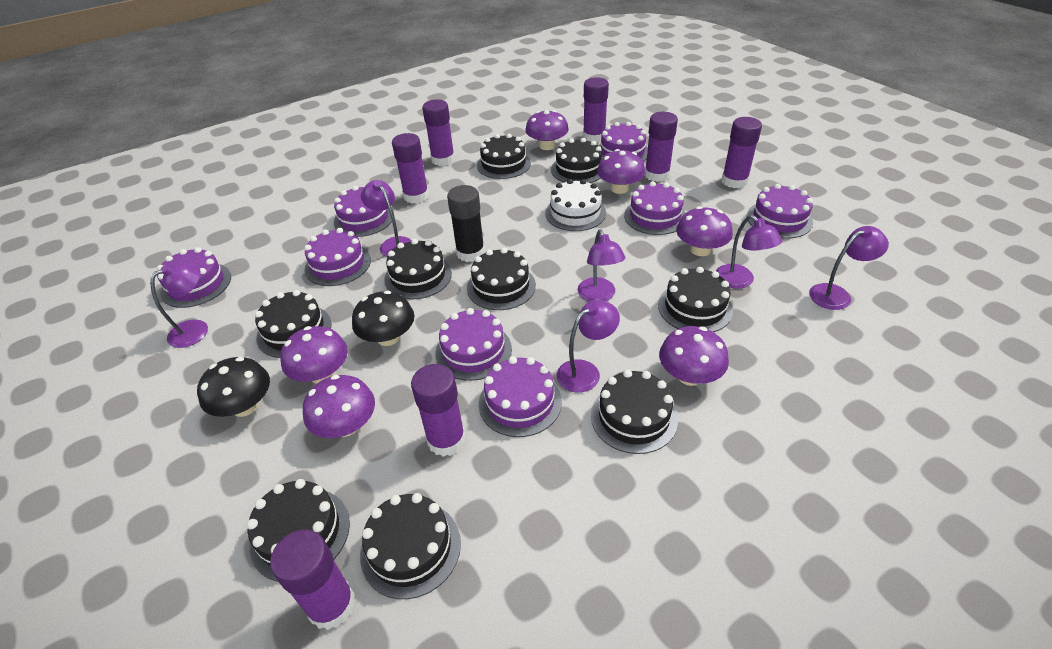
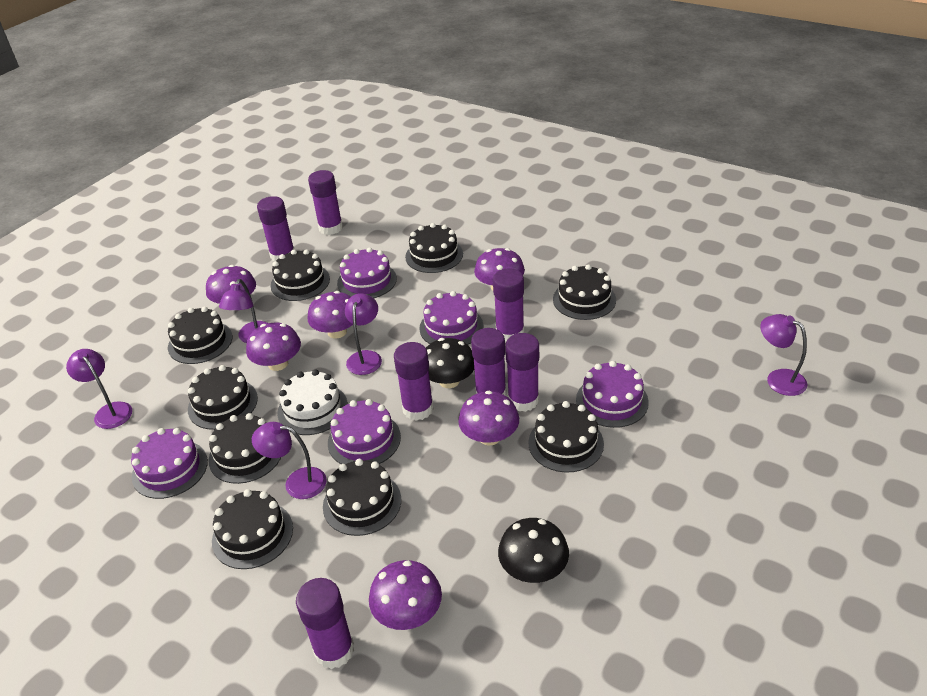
black glue stick: 1 -> 0
purple cake: 8 -> 5
purple lamp: 6 -> 5

